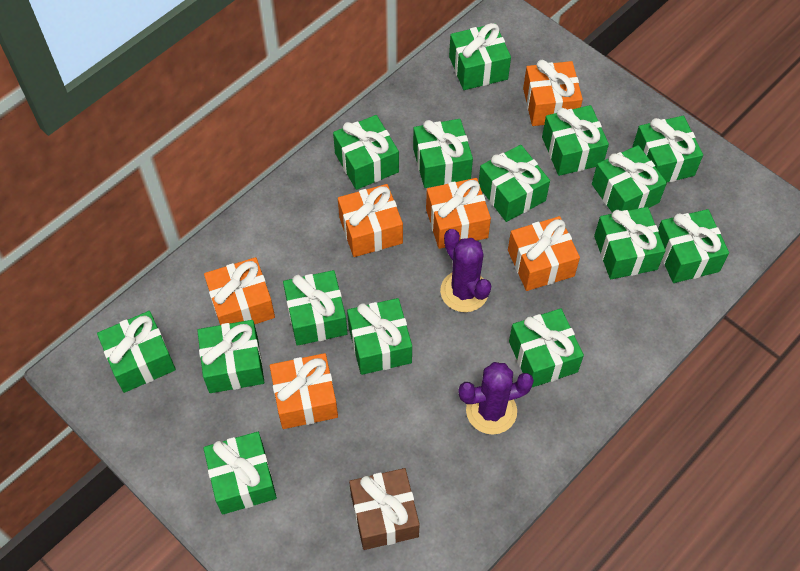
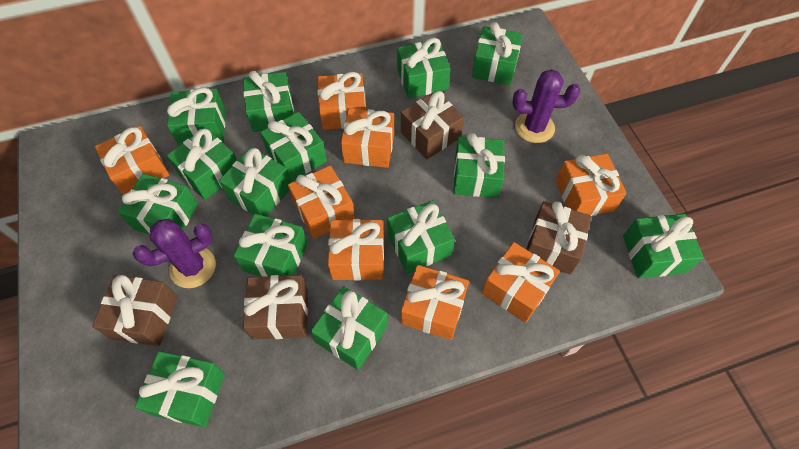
brown gift: 1 -> 4
green gift: 15 -> 14
orange gift: 6 -> 8

